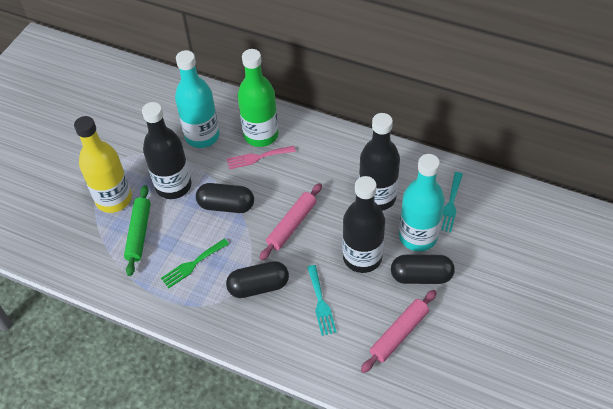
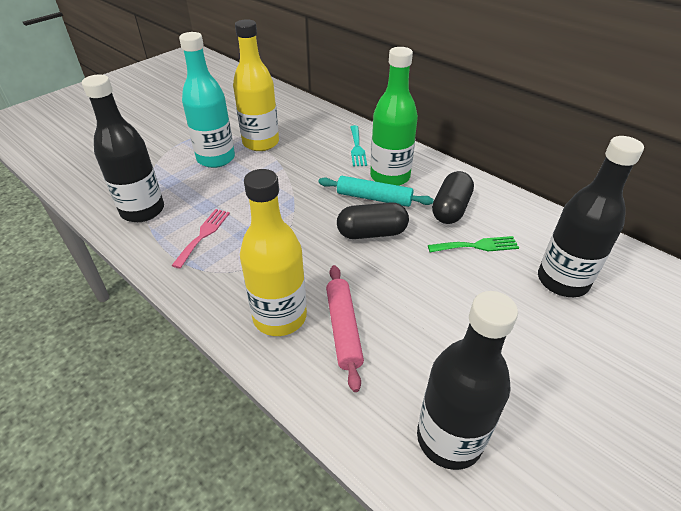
black capsule: 3 -> 2
green rolling pin: 1 -> 0
pink rolling pin: 2 -> 1
turquoise bottle: 2 -> 1
turquoise fork: 2 -> 1
turquoise rolling pin: 0 -> 1
yellow bottle: 1 -> 2

